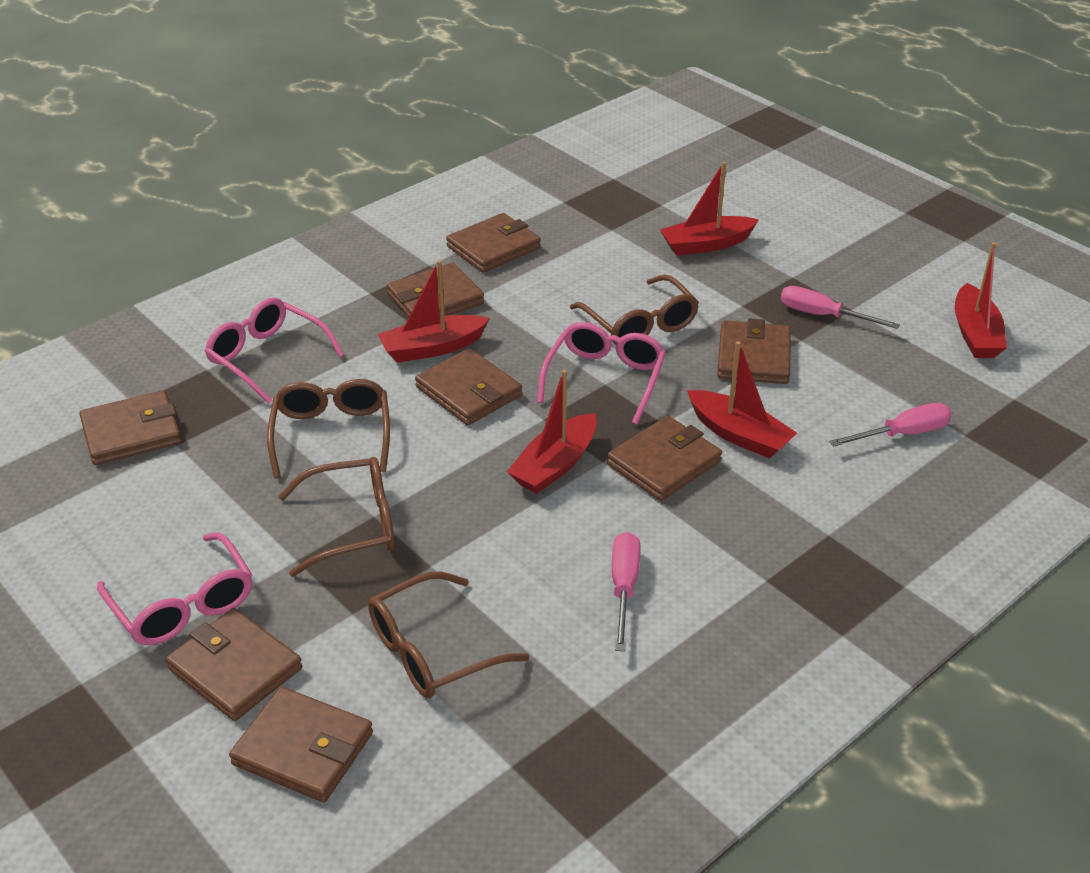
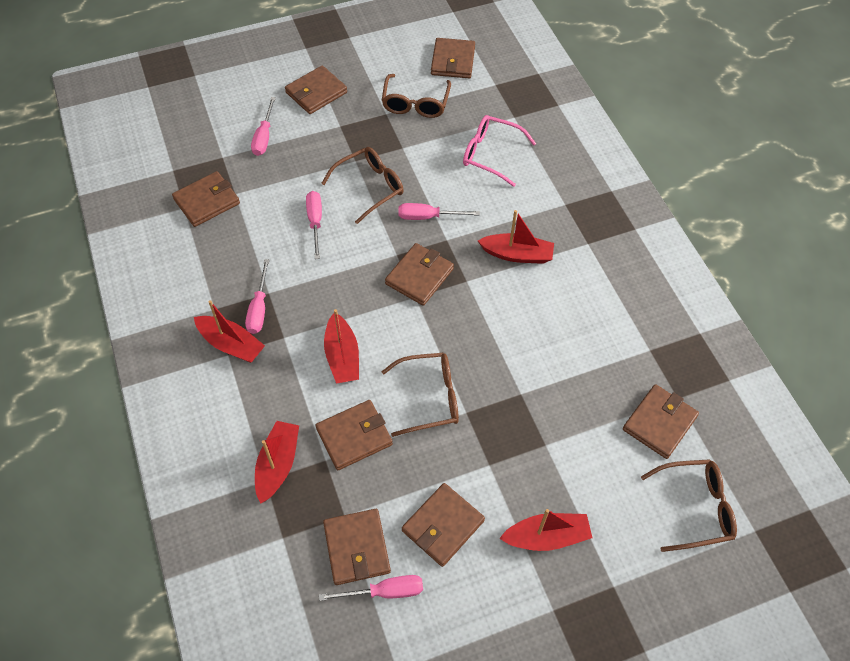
pink glasses: 3 -> 1
pink screwdriver: 3 -> 5

